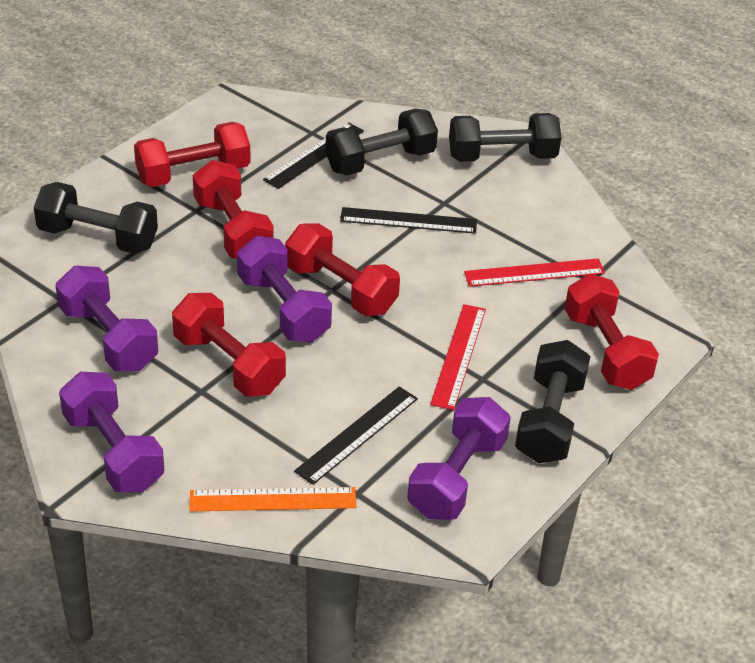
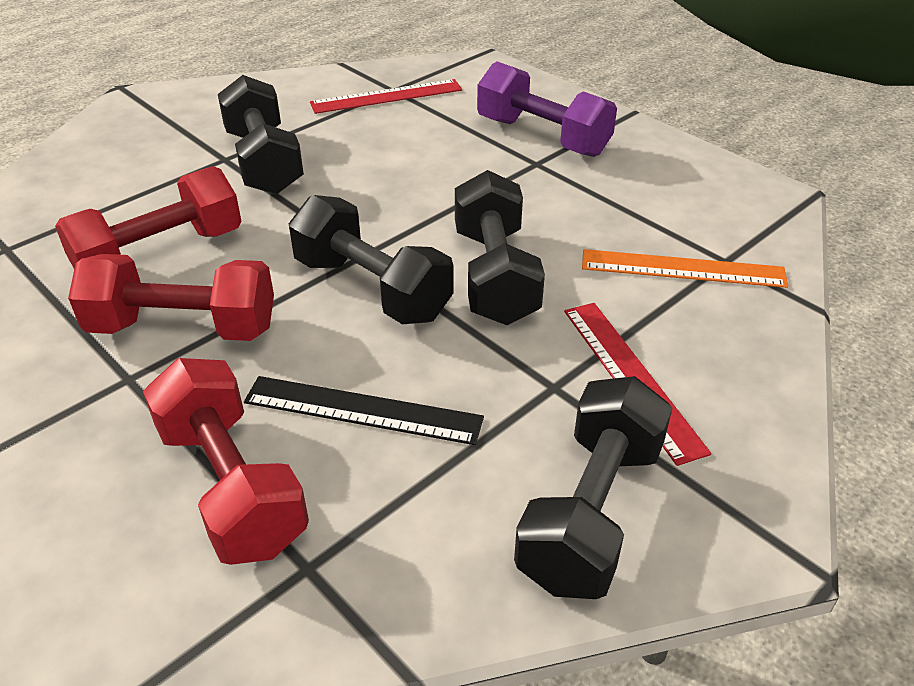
black ruler: 3 -> 1
purple dumbbell: 4 -> 1
red dumbbell: 5 -> 3

